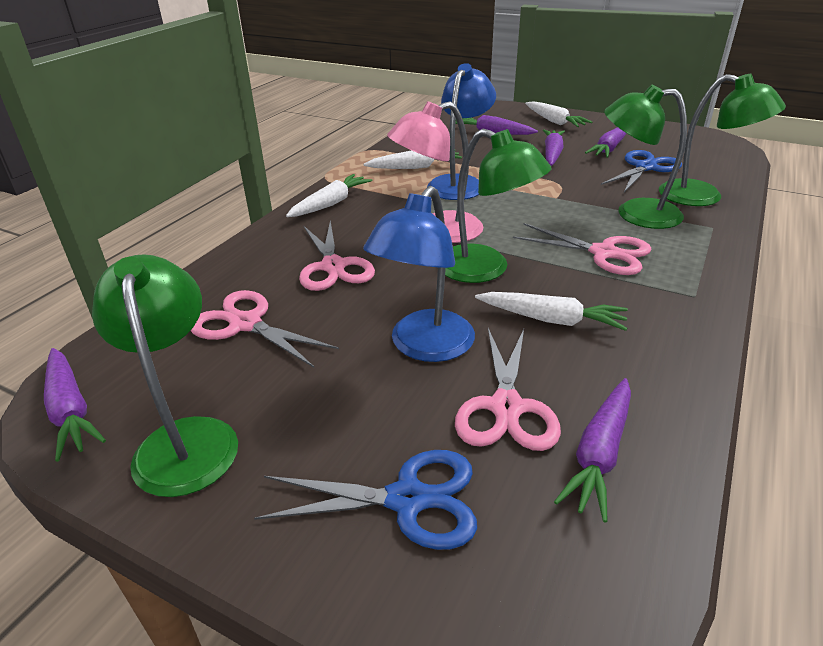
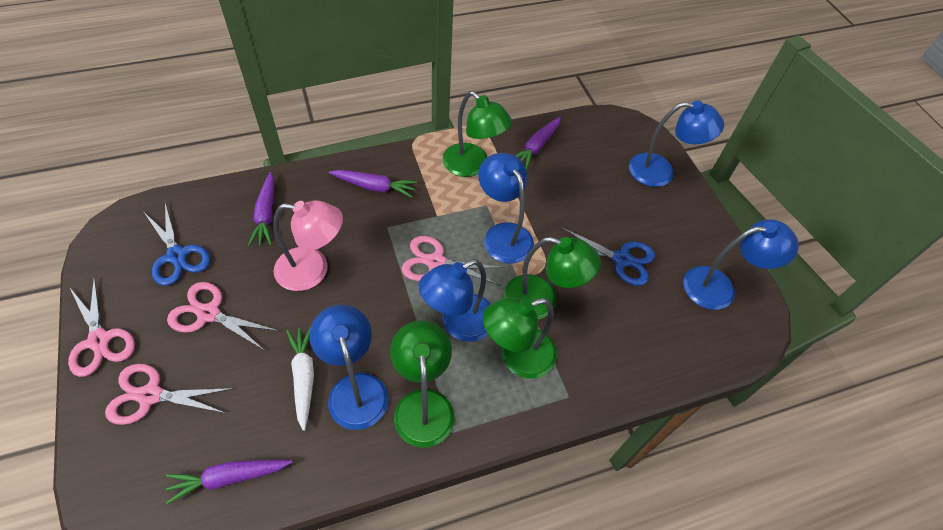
blue lamp: 2 -> 5
purple carrot: 5 -> 4
white carrot: 4 -> 1

